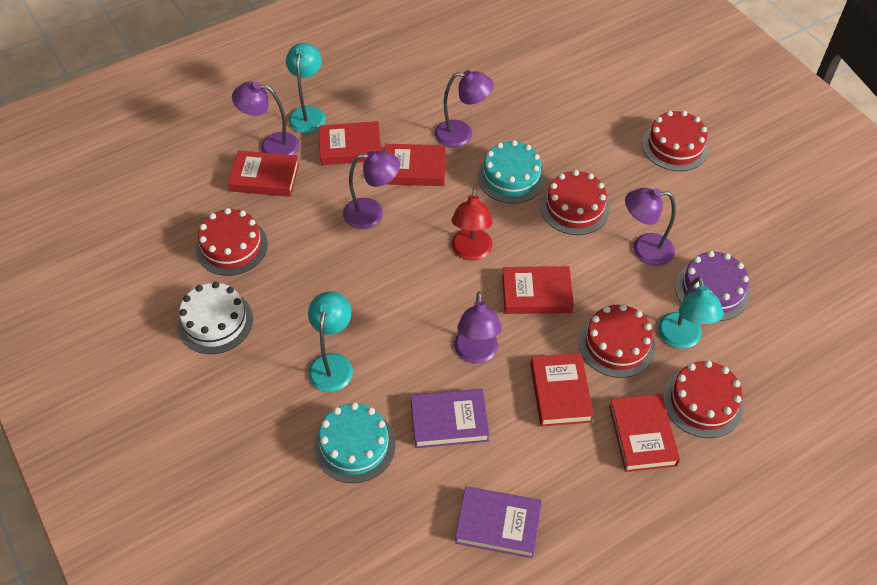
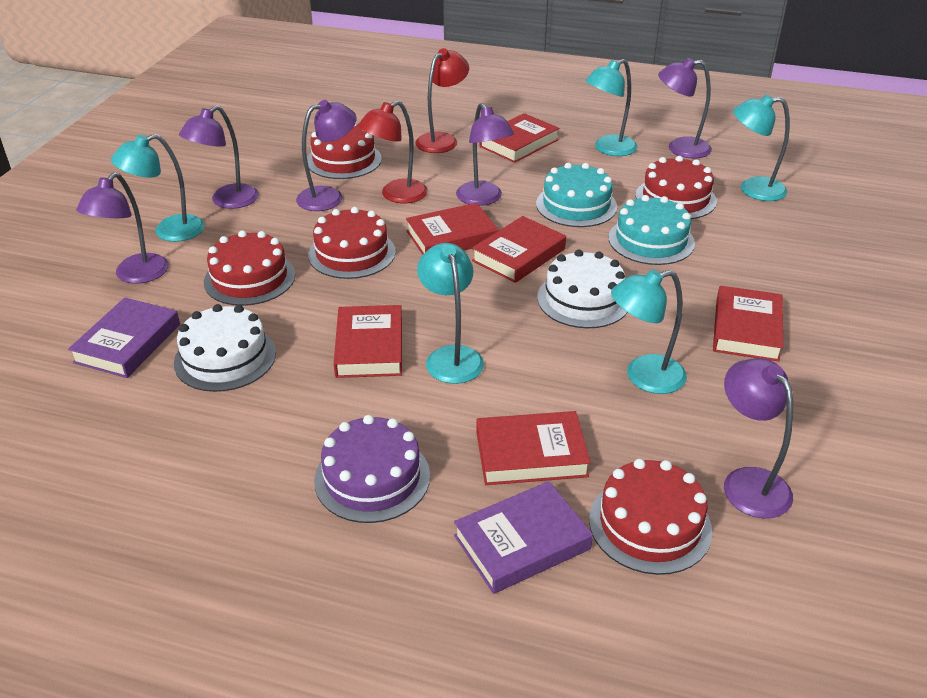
purple lamp: 5 -> 6
red lamp: 1 -> 2
turquoise lamp: 3 -> 5
white cake: 1 -> 2

